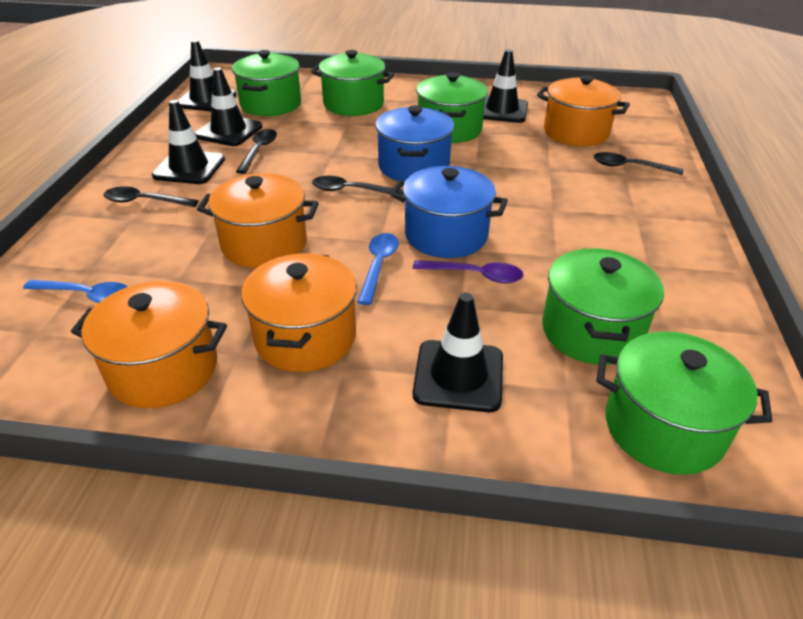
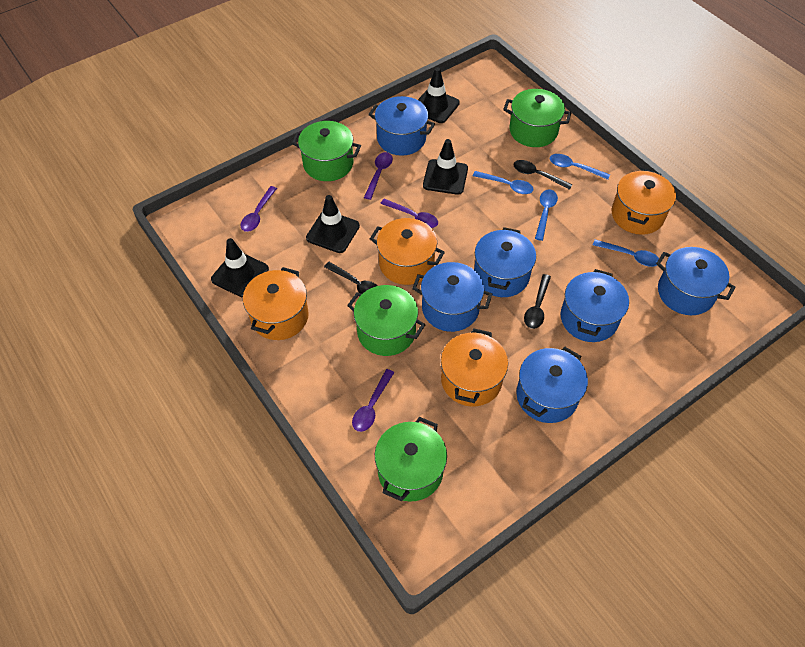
black spoon: 4 -> 3
black traffic cone: 5 -> 4
blue pot: 2 -> 6
blue spoon: 2 -> 4
green pot: 5 -> 4
purple spoon: 1 -> 4

